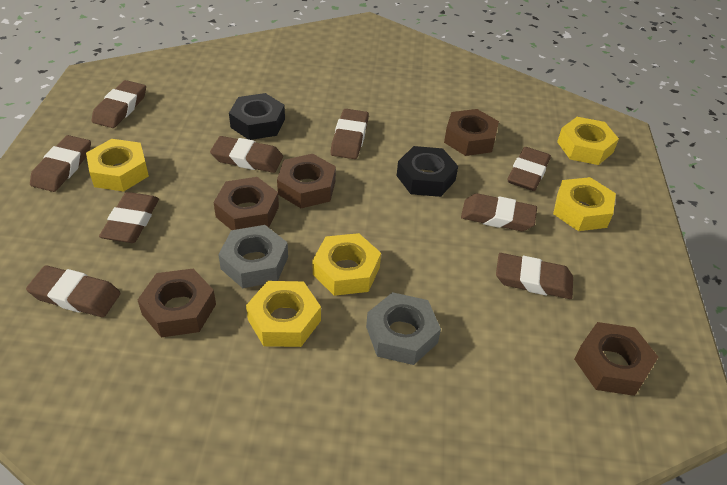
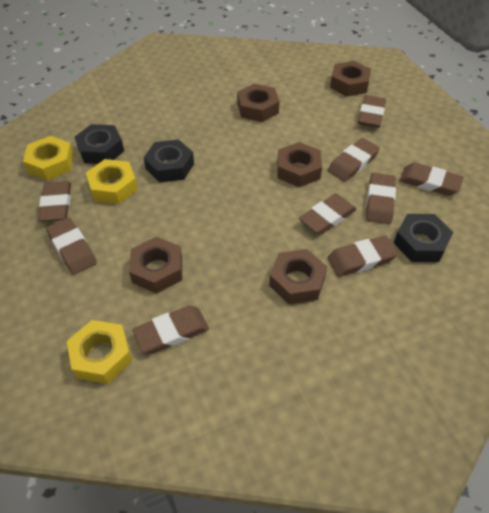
black nut: 2 -> 3
grey nut: 2 -> 0
yellow nut: 5 -> 3

